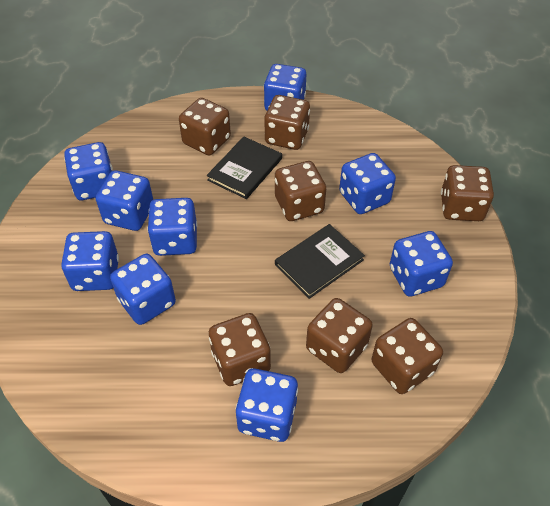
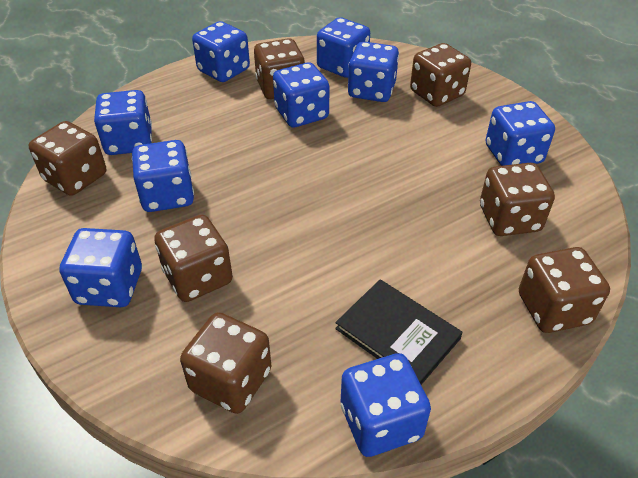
black book: 2 -> 1

